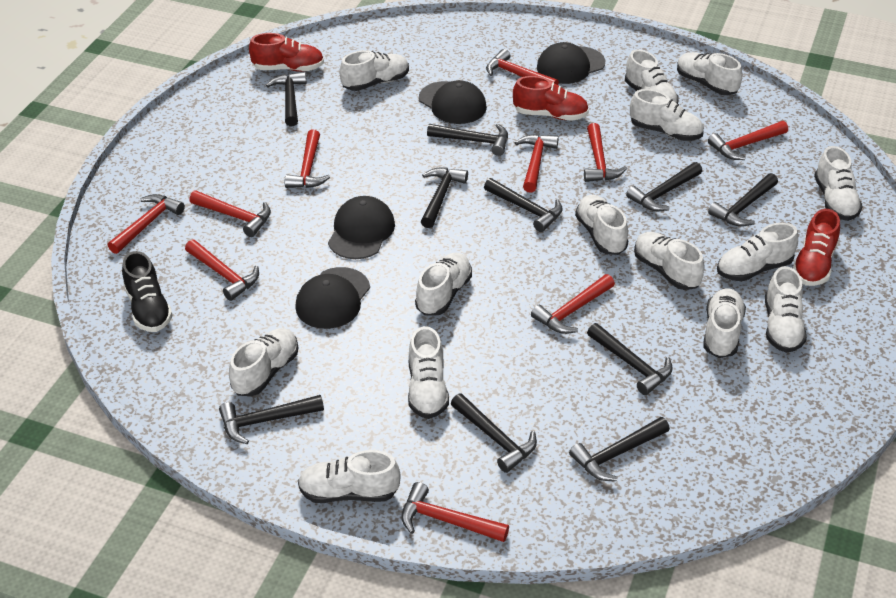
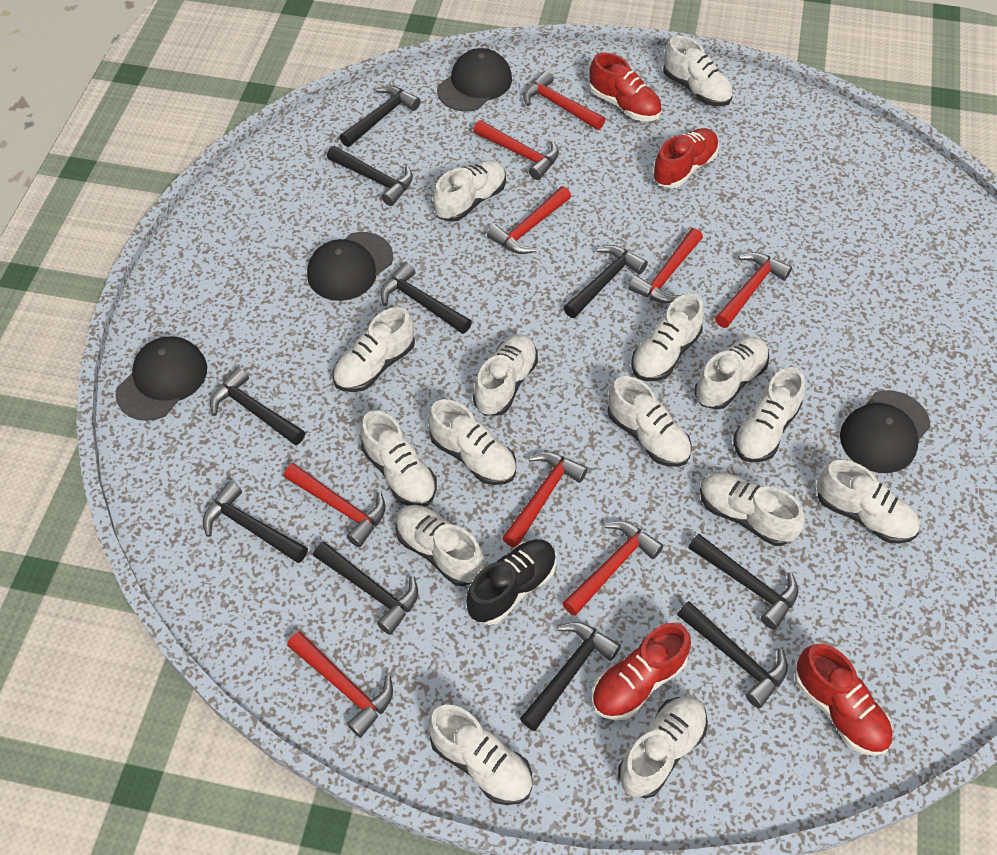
red hammer: 10 -> 9
red shoe: 3 -> 4
white shoe: 14 -> 15

